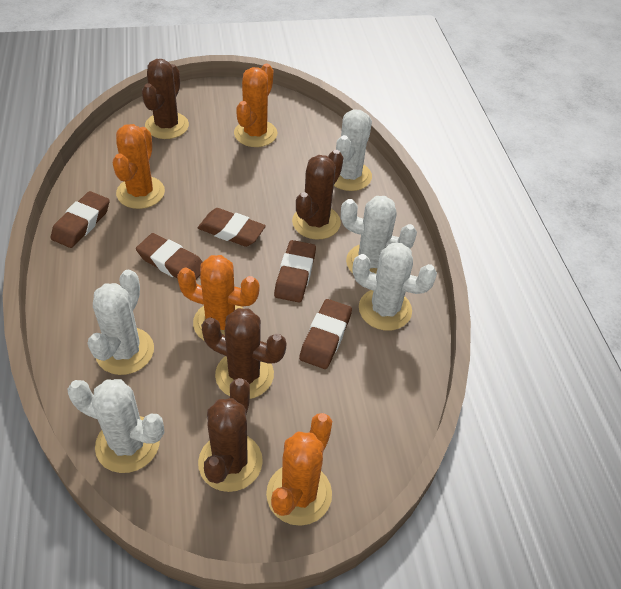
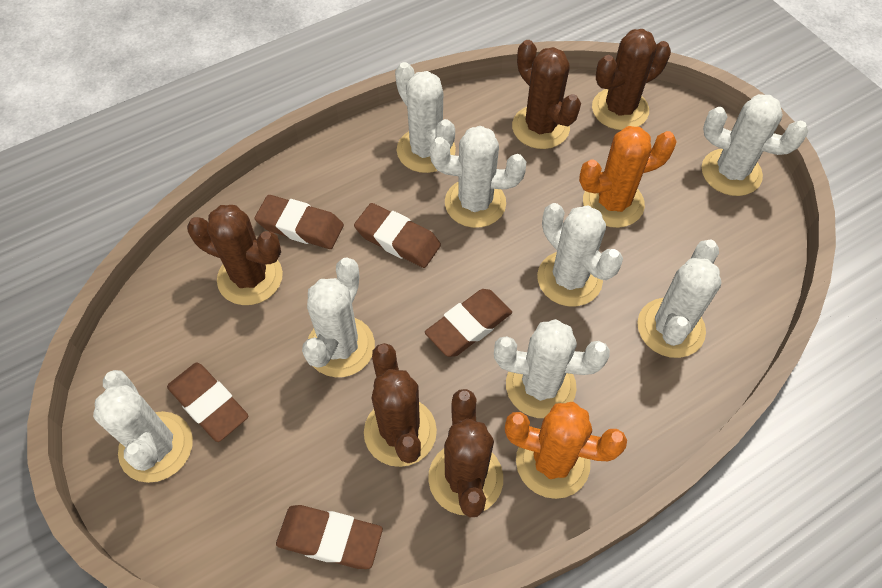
brown cactus: 4 -> 5
orange cactus: 4 -> 2
white cactus: 5 -> 8

